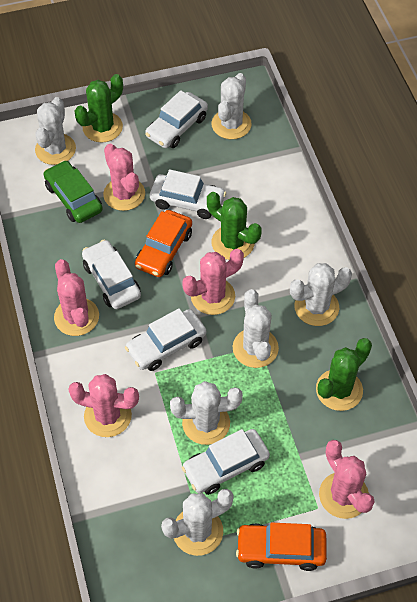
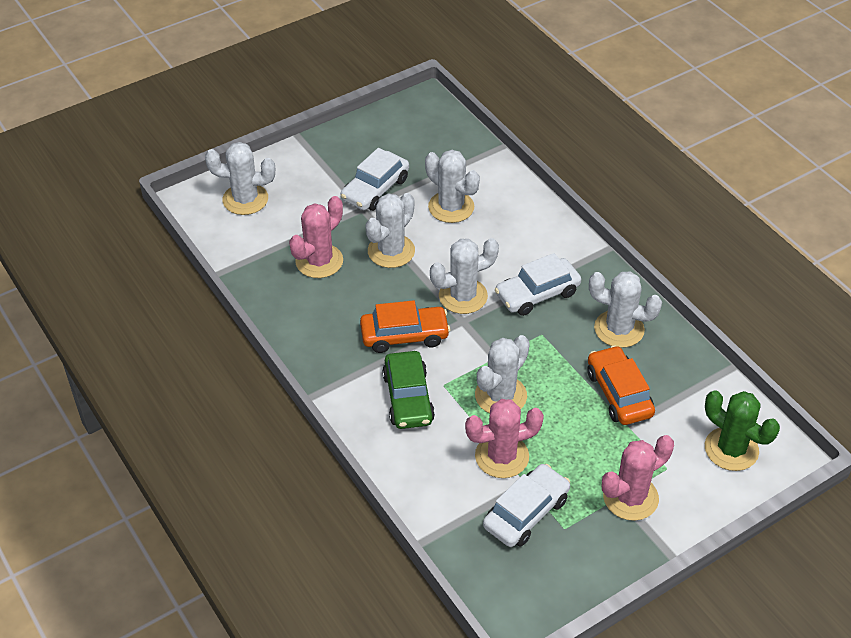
green cactus: 3 -> 1
pink cactus: 5 -> 3
white car: 5 -> 3

